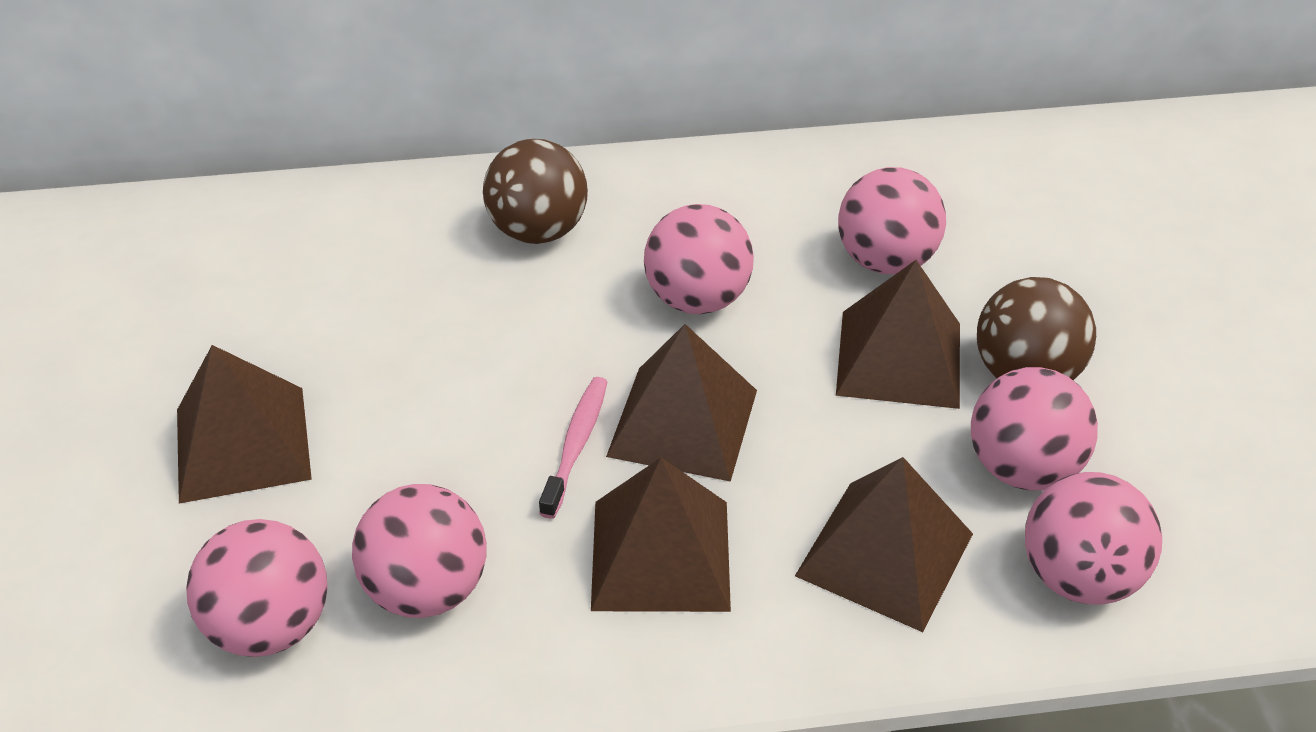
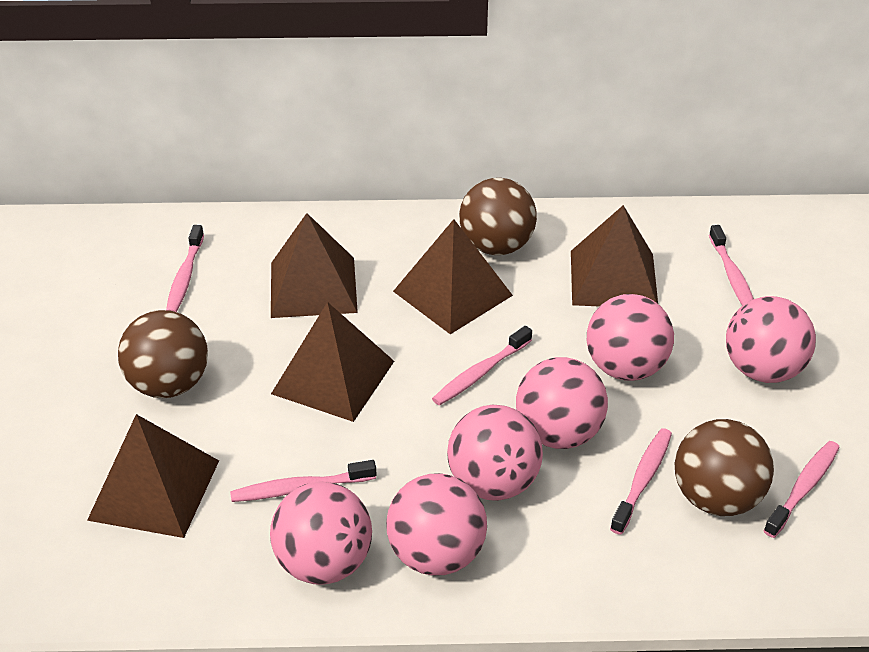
brown ball: 2 -> 3
pink toothbrush: 1 -> 6

